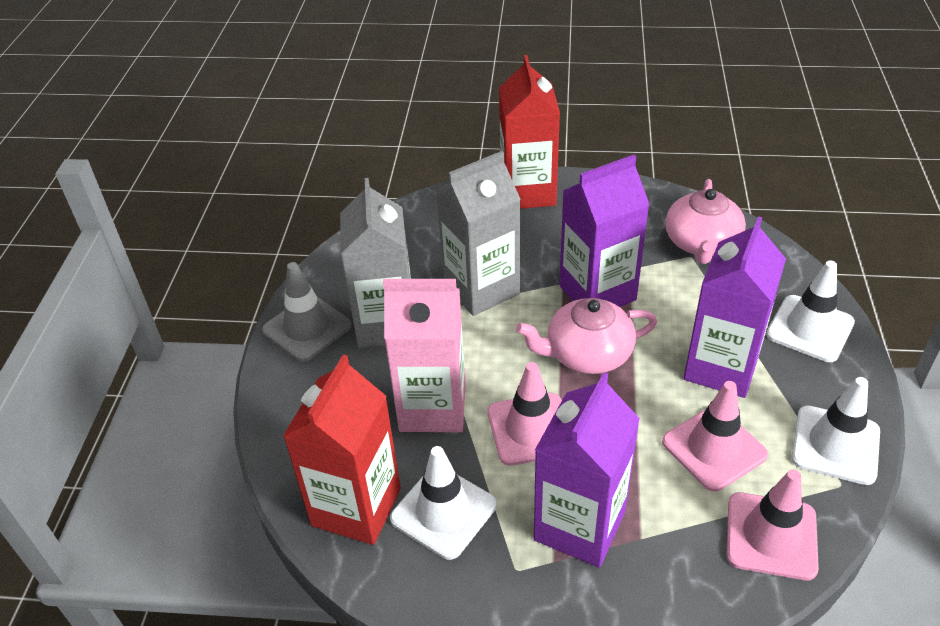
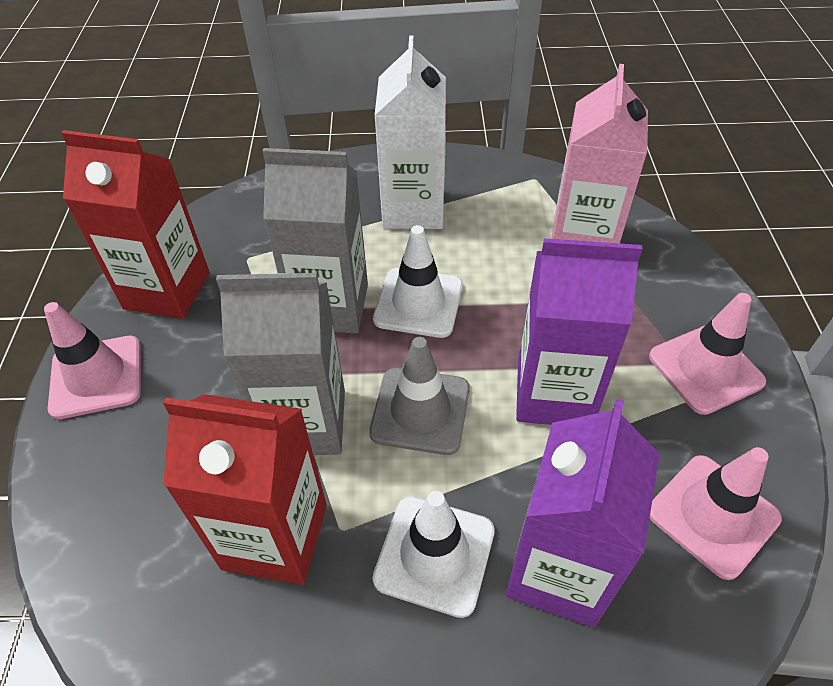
pink teapot: 2 -> 0
purple carton: 3 -> 2
white carton: 0 -> 1
white traffic cone: 3 -> 2

